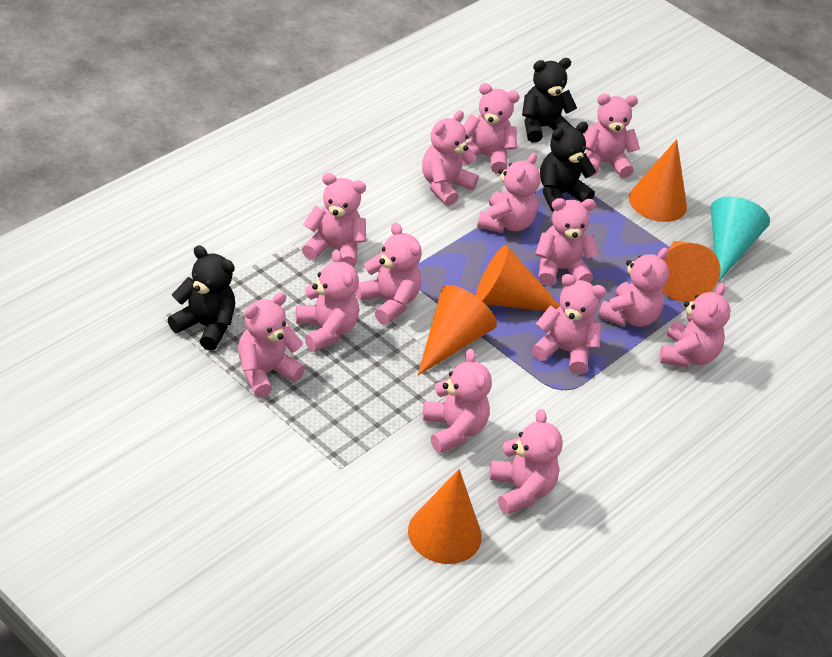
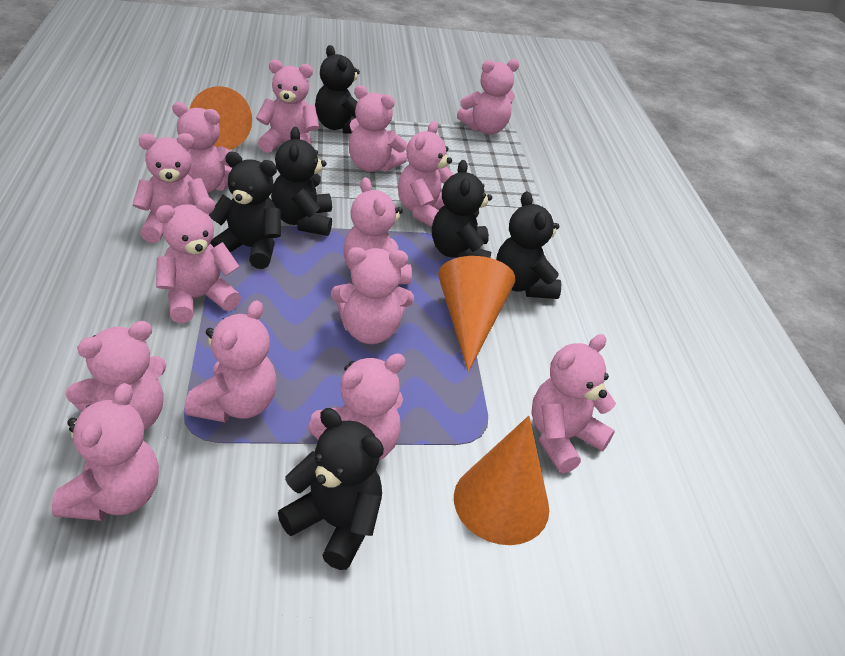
black teddy bear: 3 -> 6
orange cone: 5 -> 3
turquoise cone: 1 -> 0

